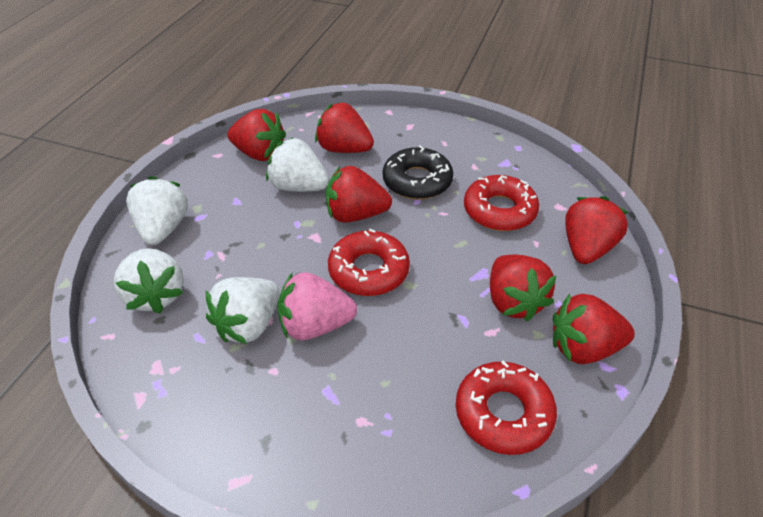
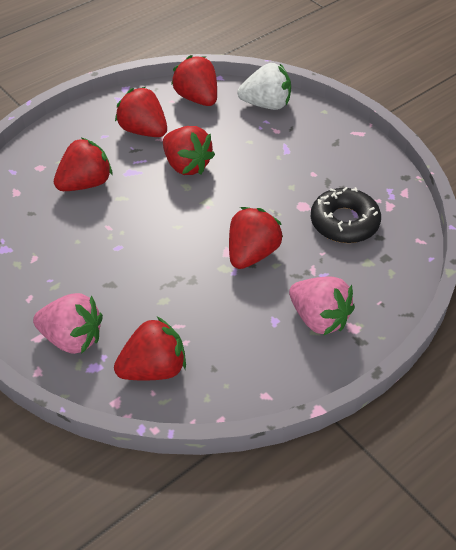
pink strawberry: 1 -> 2
red donut: 3 -> 0
white strawberry: 4 -> 1

